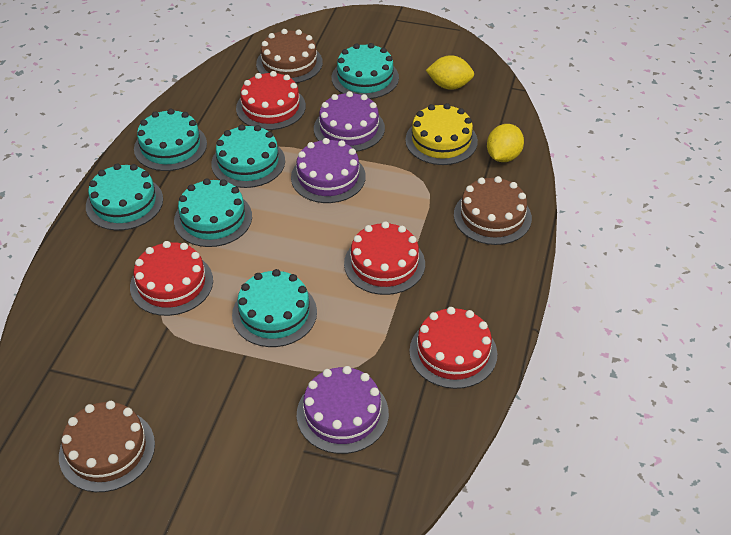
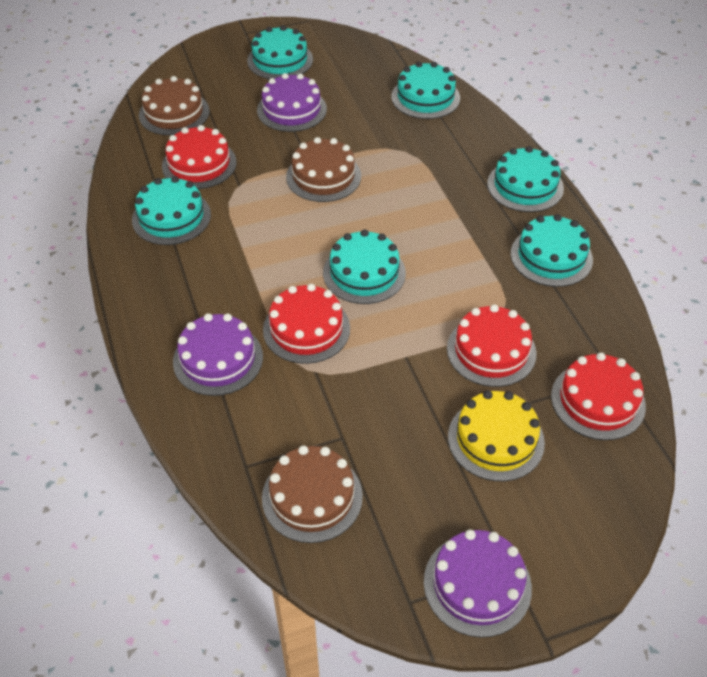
yellow lemon: 2 -> 0

